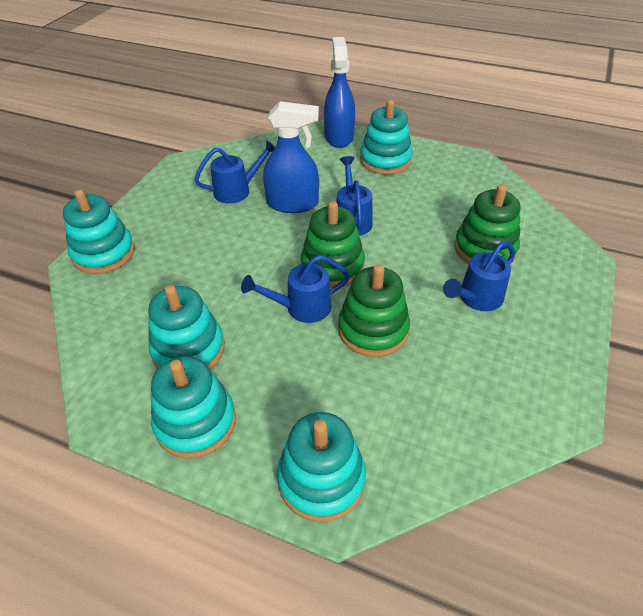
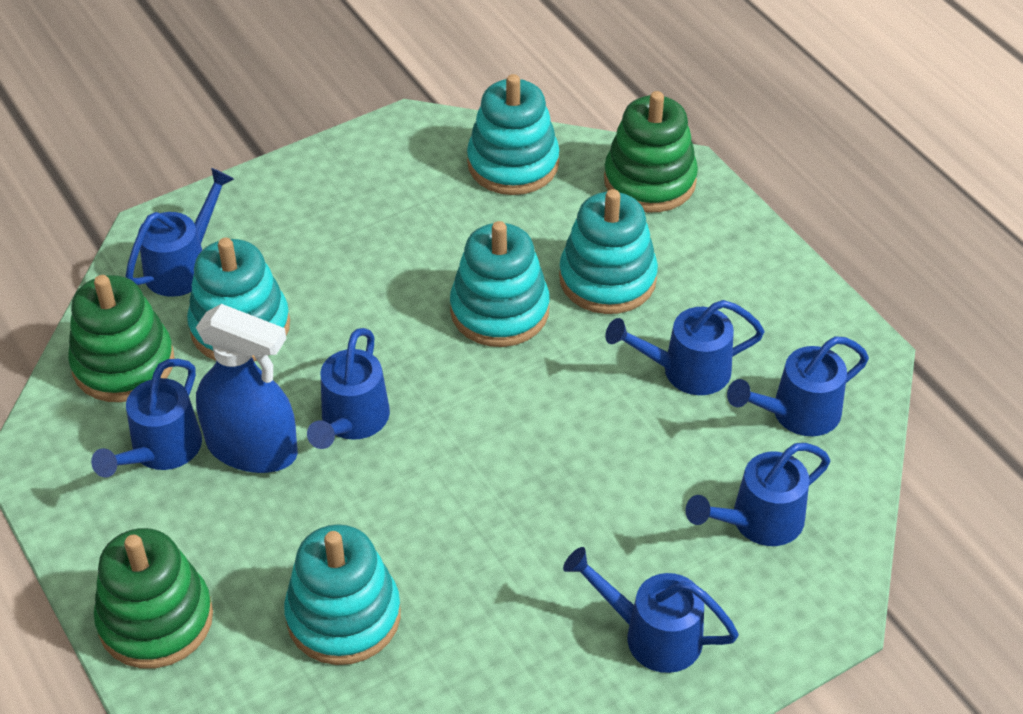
blue spray bottle: 2 -> 1
blue watering can: 4 -> 7

